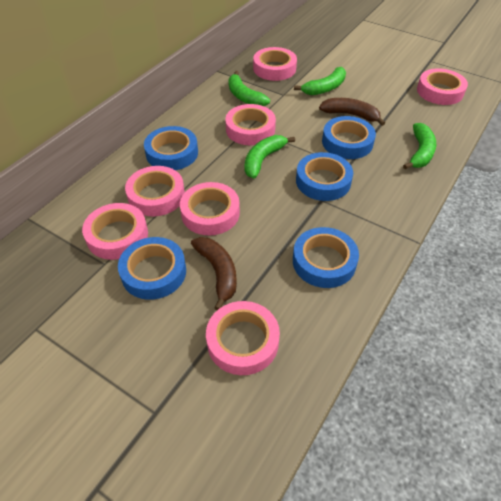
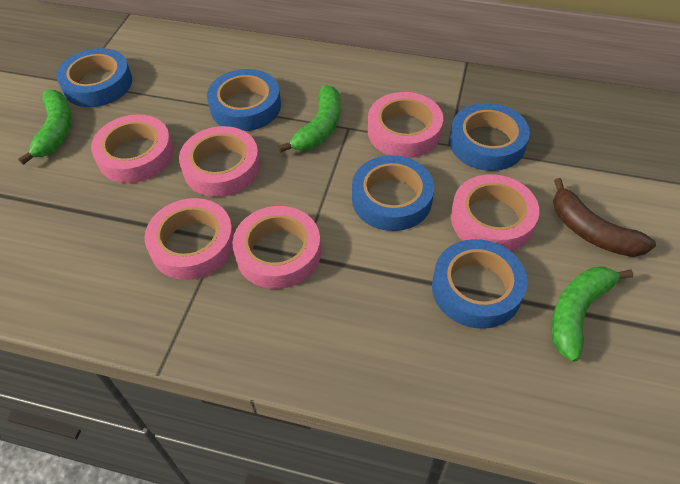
brown banana: 2 -> 1
green banana: 4 -> 3
pink tape: 7 -> 6

